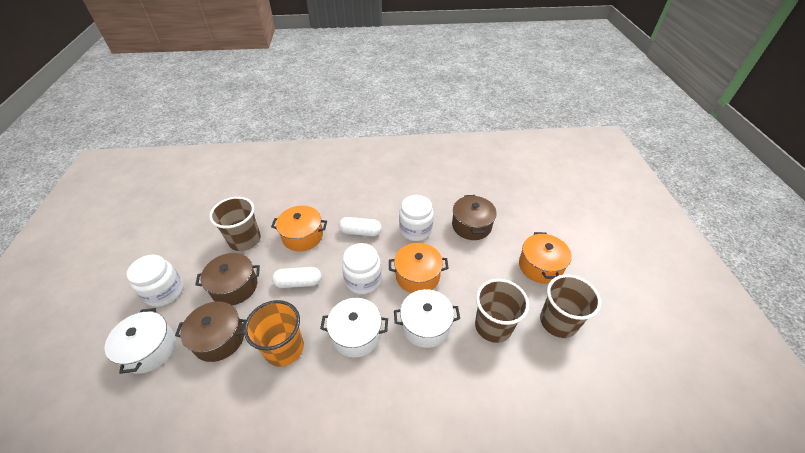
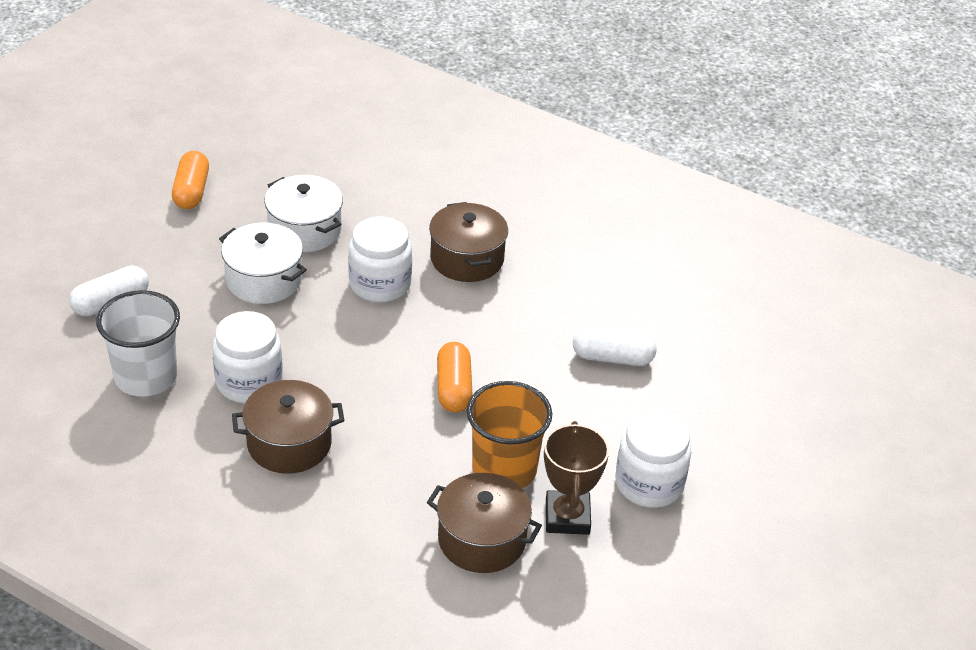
brown cup: 3 -> 0
brown trophy: 0 -> 1
orange capsule: 0 -> 2
orange pot: 3 -> 0
white cup: 0 -> 1
white pot: 3 -> 2

